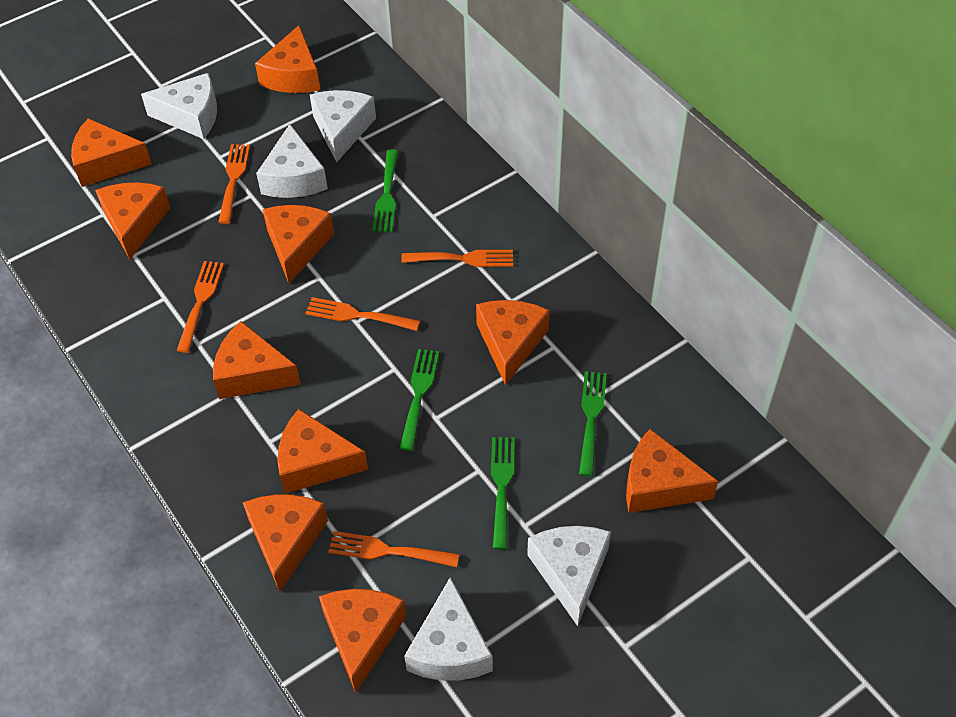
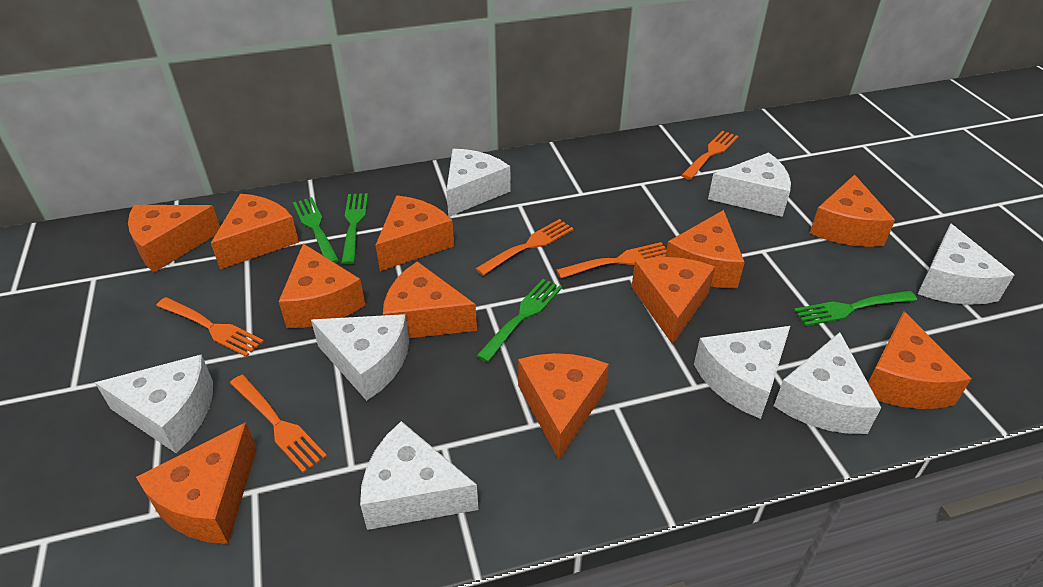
orange cheese: 10 -> 11
white cheese: 5 -> 8

